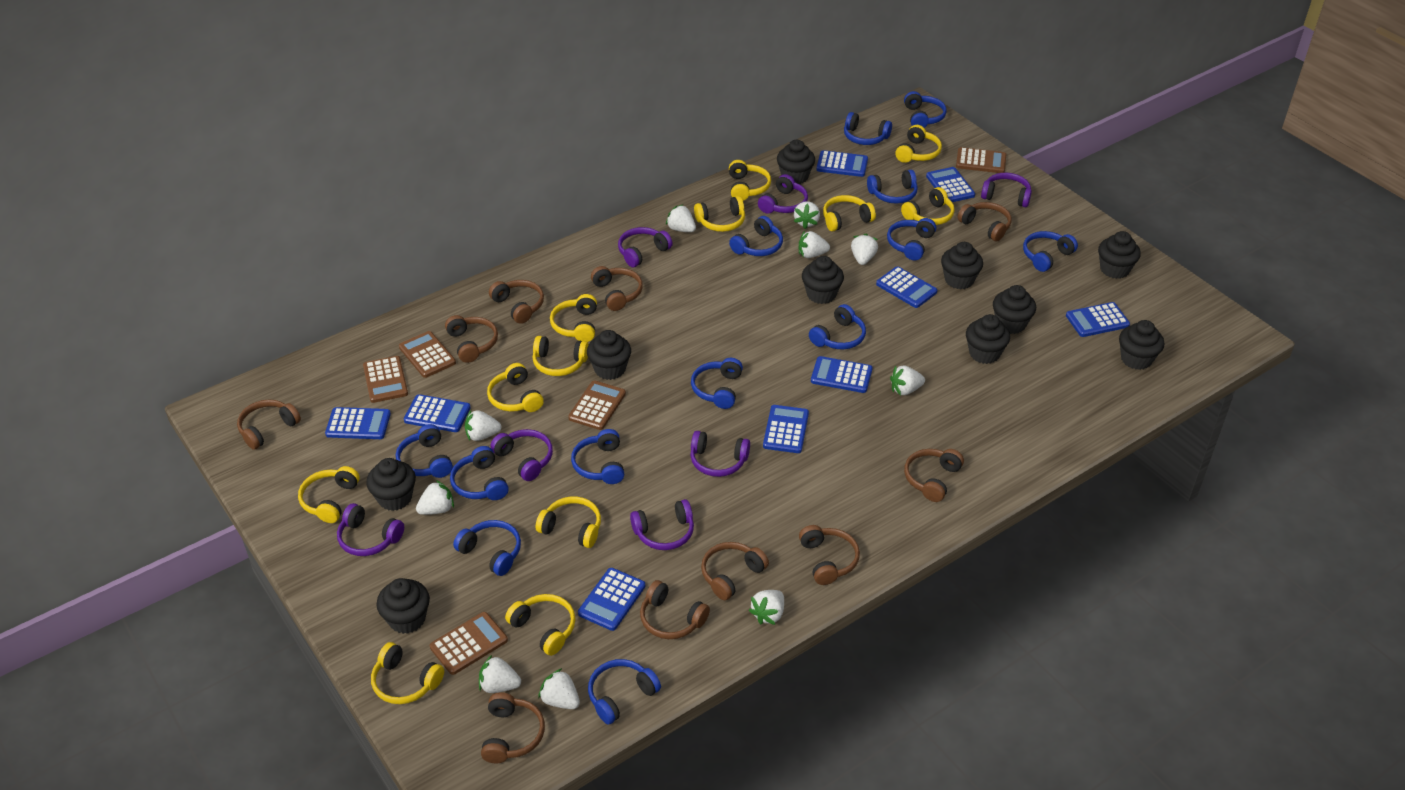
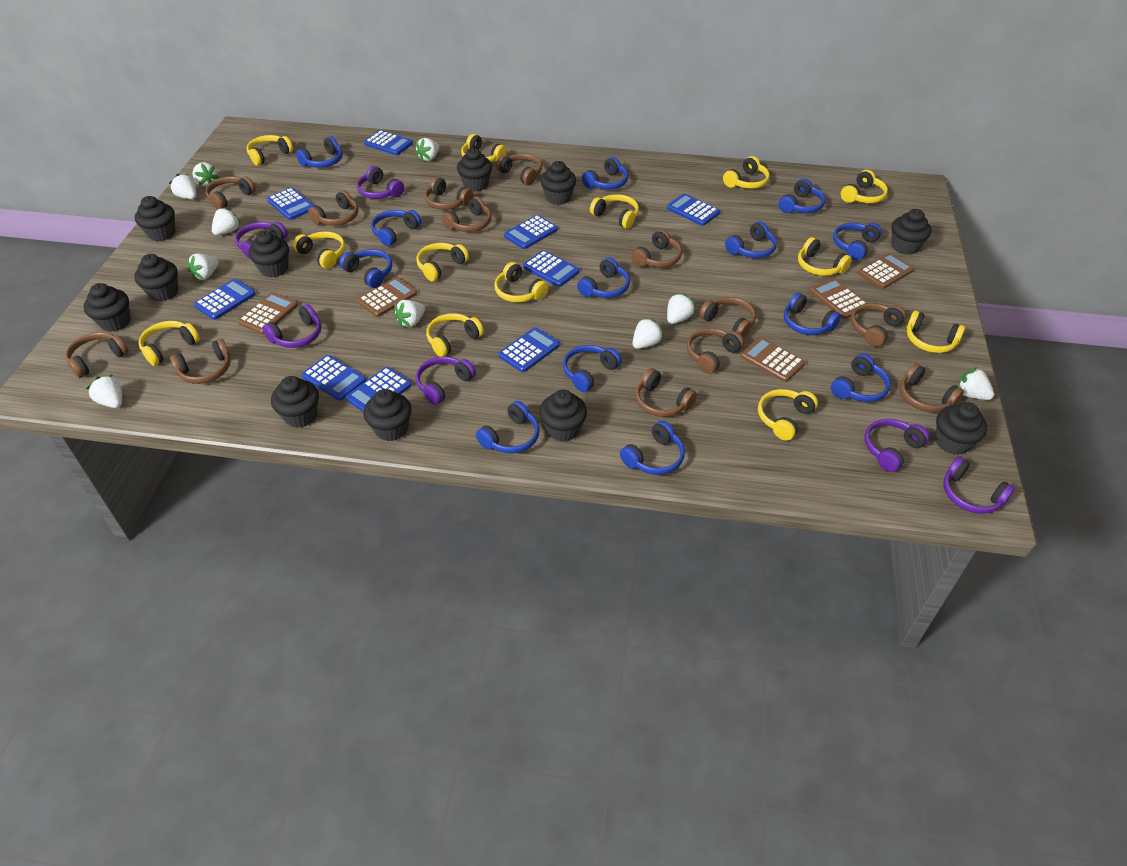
black cupcake: 10 -> 11
brown headphones: 10 -> 13
purple headphones: 7 -> 6
yellow headphones: 12 -> 13

